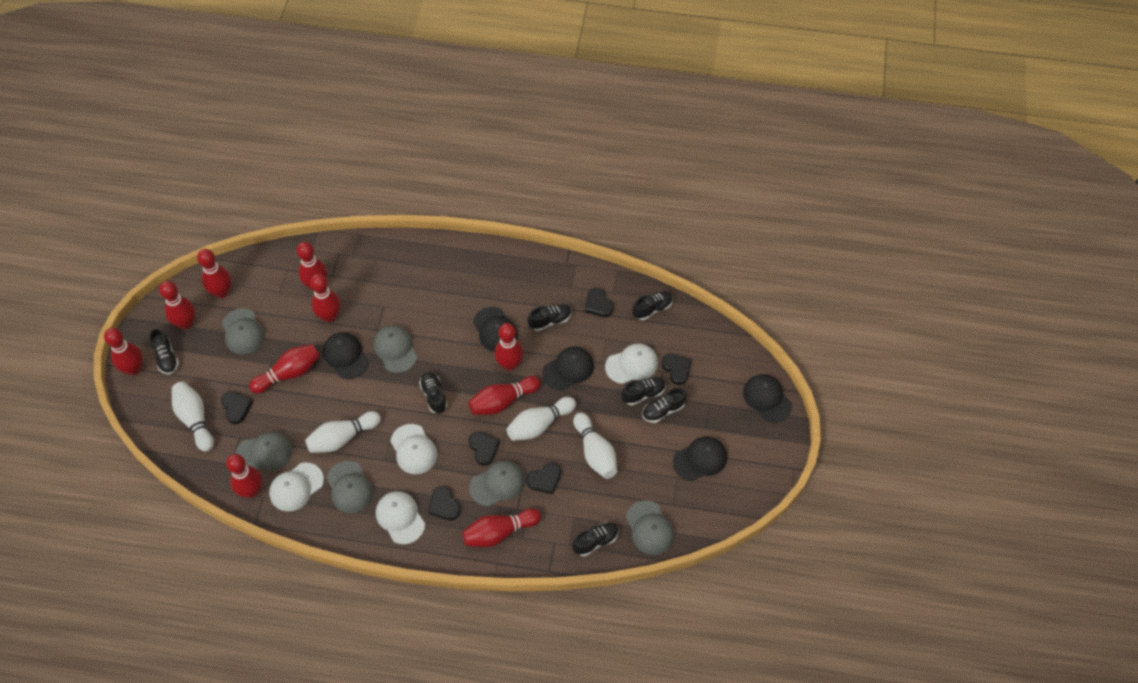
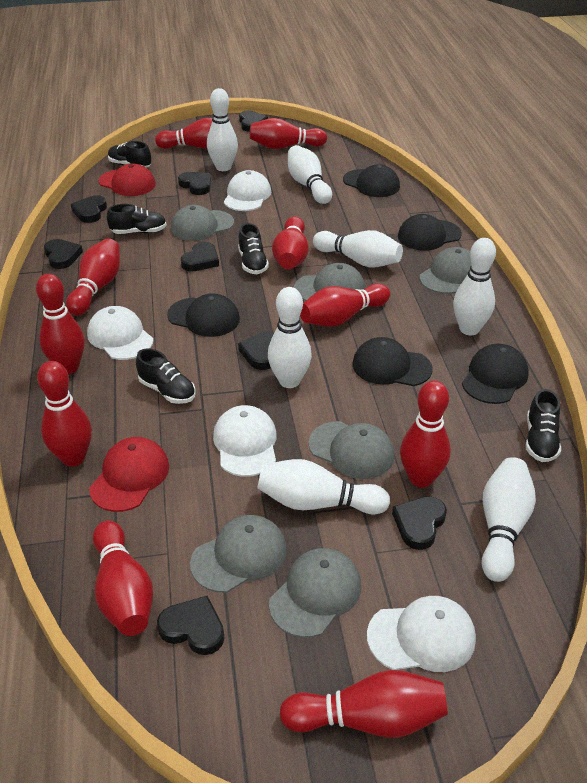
black heart: 6 -> 8
black shoe: 7 -> 5
red cap: 0 -> 2
white bowling pin: 4 -> 7

